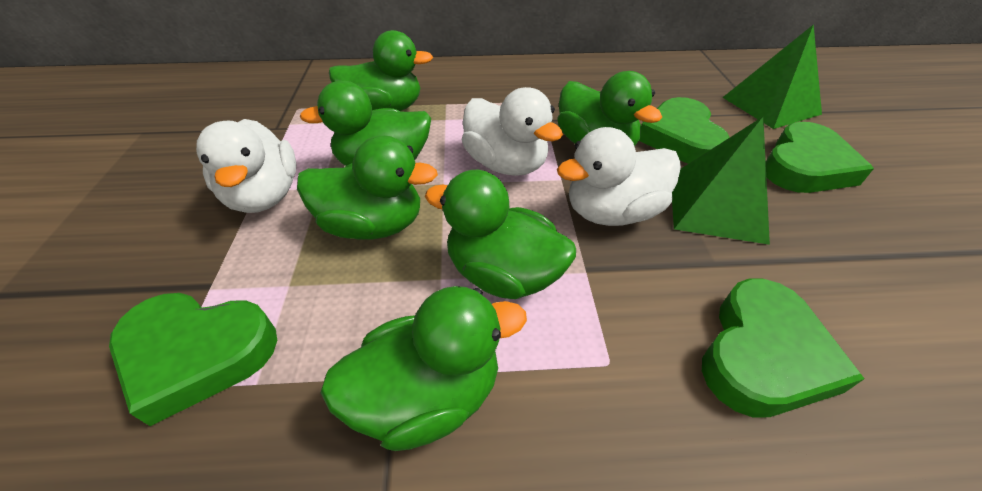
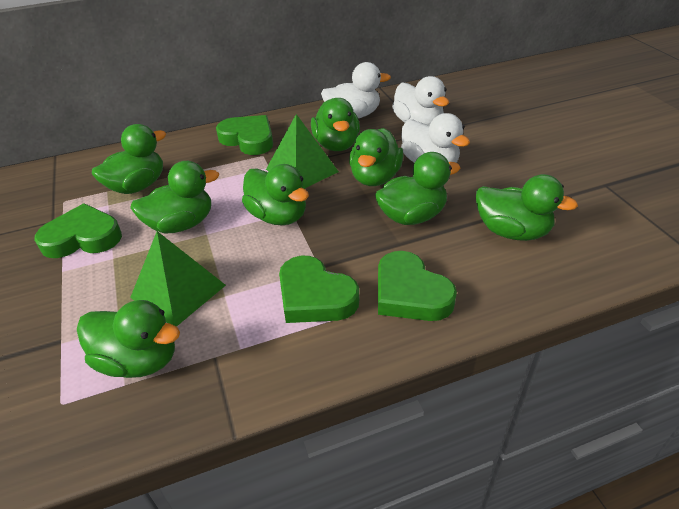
green duck: 6 -> 8

